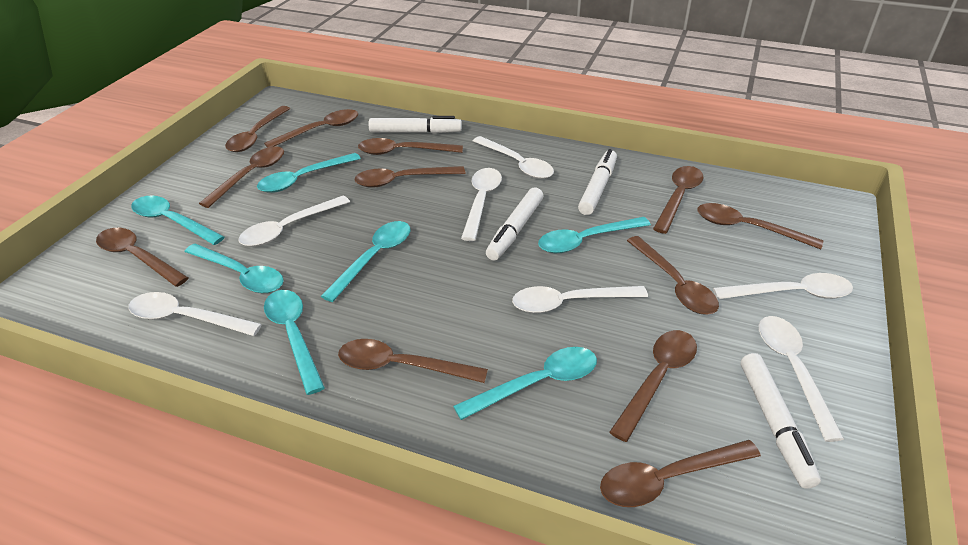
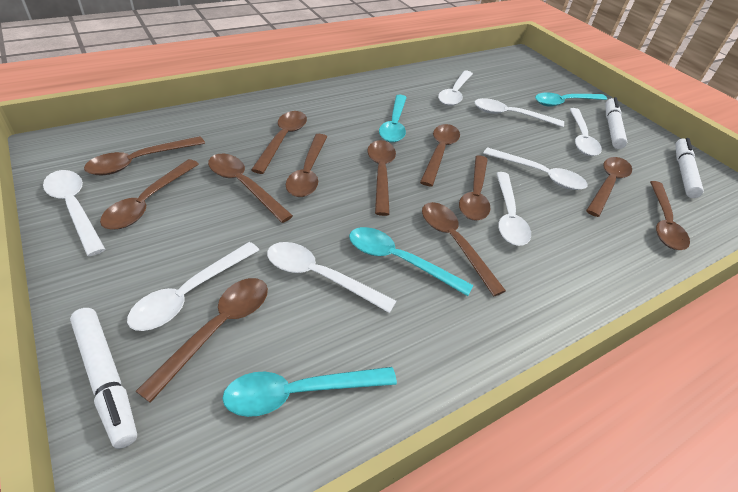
turquoise spoon: 7 -> 4
white marker: 4 -> 3
white spoon: 7 -> 8

